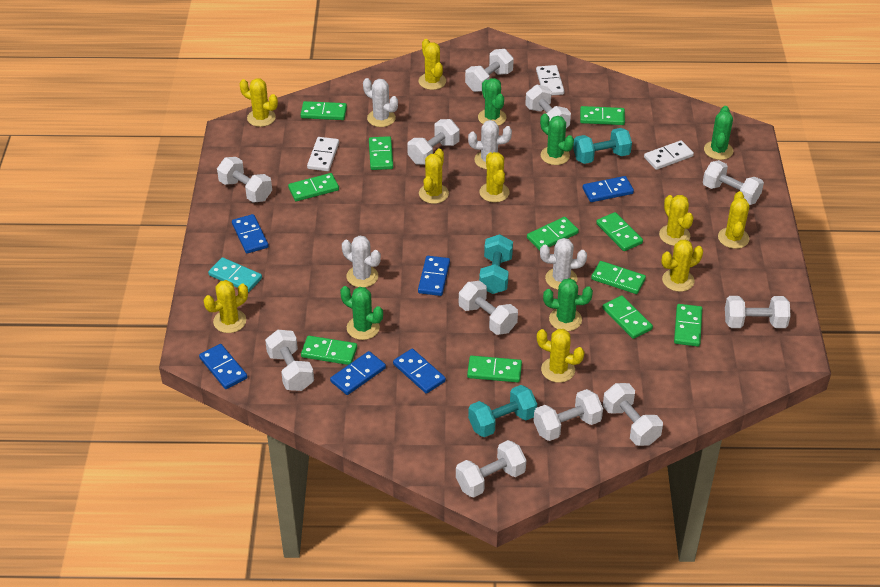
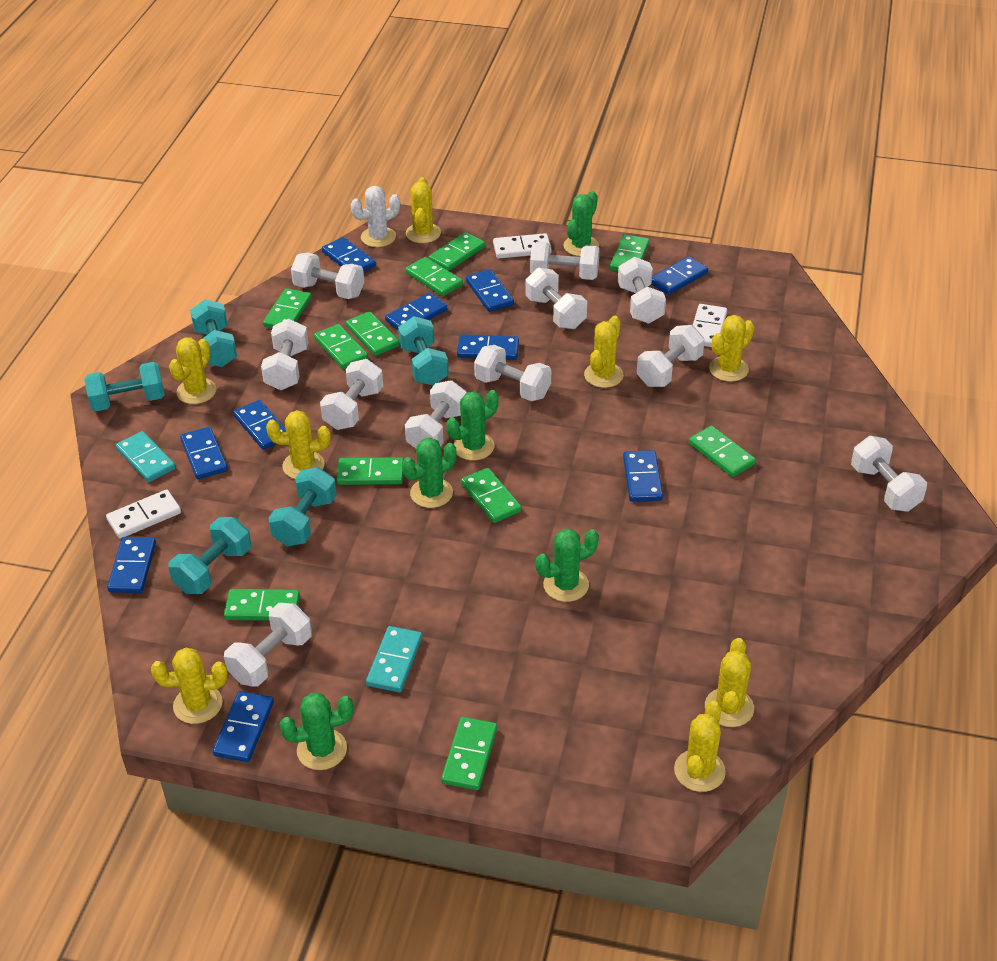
blue domino: 6 -> 10
turquoise domino: 1 -> 2
turquoise dumbbell: 3 -> 5
white cactus: 4 -> 1
yellow cactus: 9 -> 8

